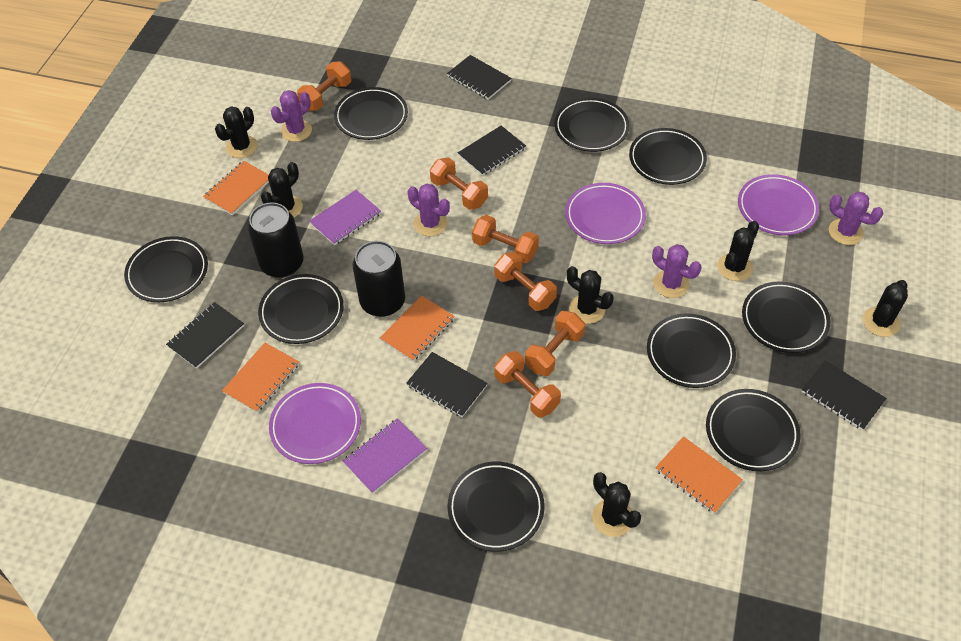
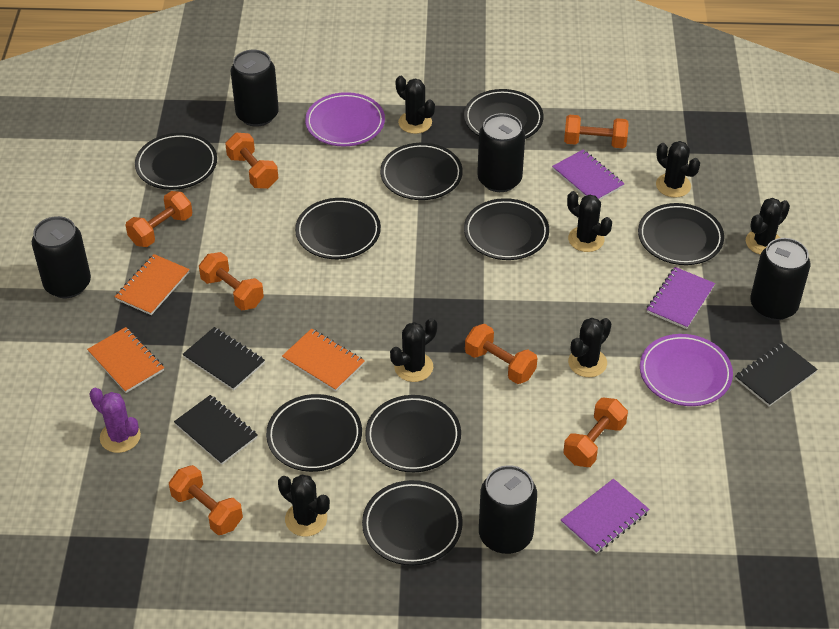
black cactus: 6 -> 7
black can: 2 -> 5
black notebook: 5 -> 3
orange dumbbell: 6 -> 7
orange notebook: 4 -> 3
purple cactus: 4 -> 1
purple notebook: 2 -> 3
purple plate: 3 -> 2

